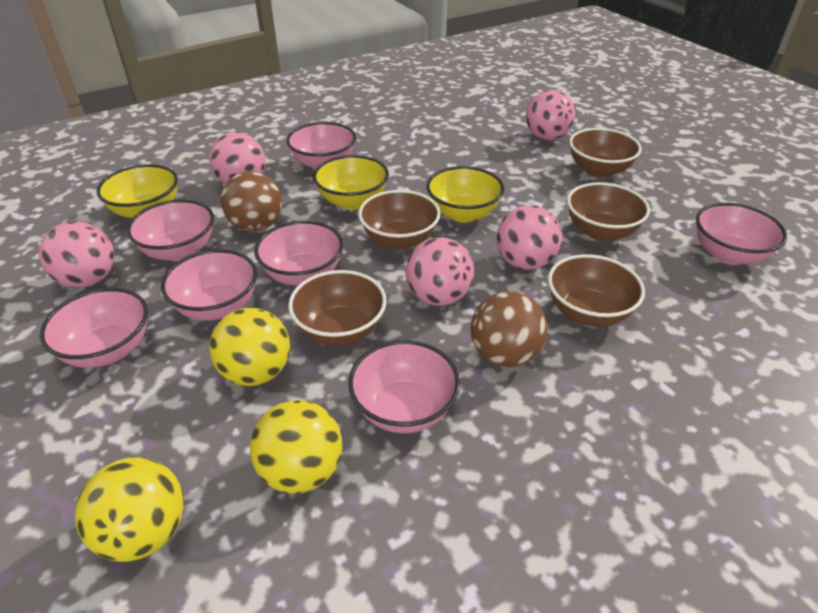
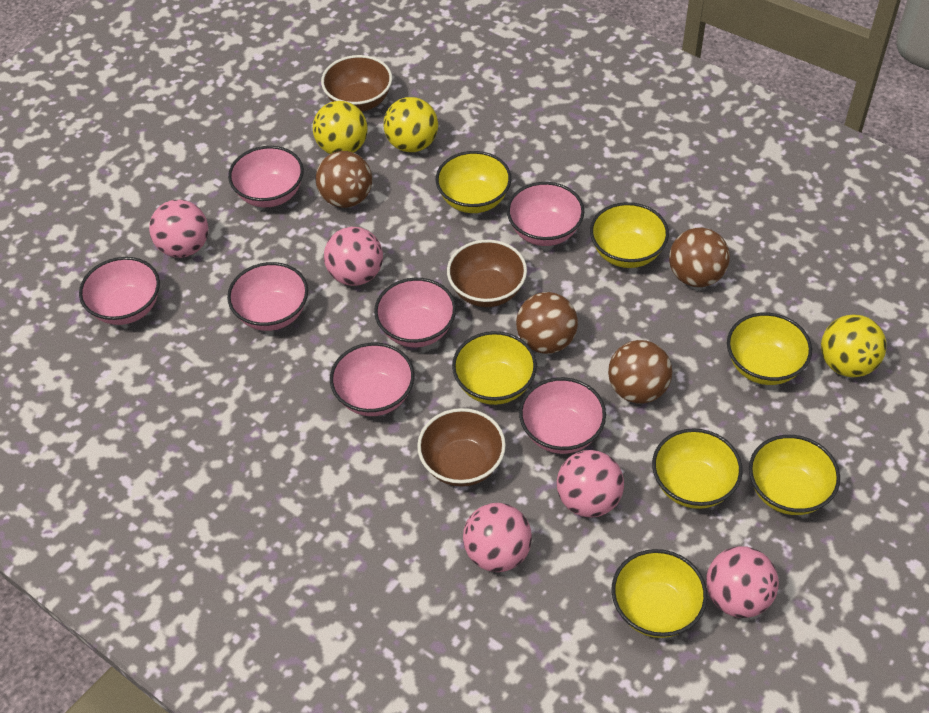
brown ball: 2 -> 4
brown bowl: 5 -> 3
yellow bowl: 3 -> 7

